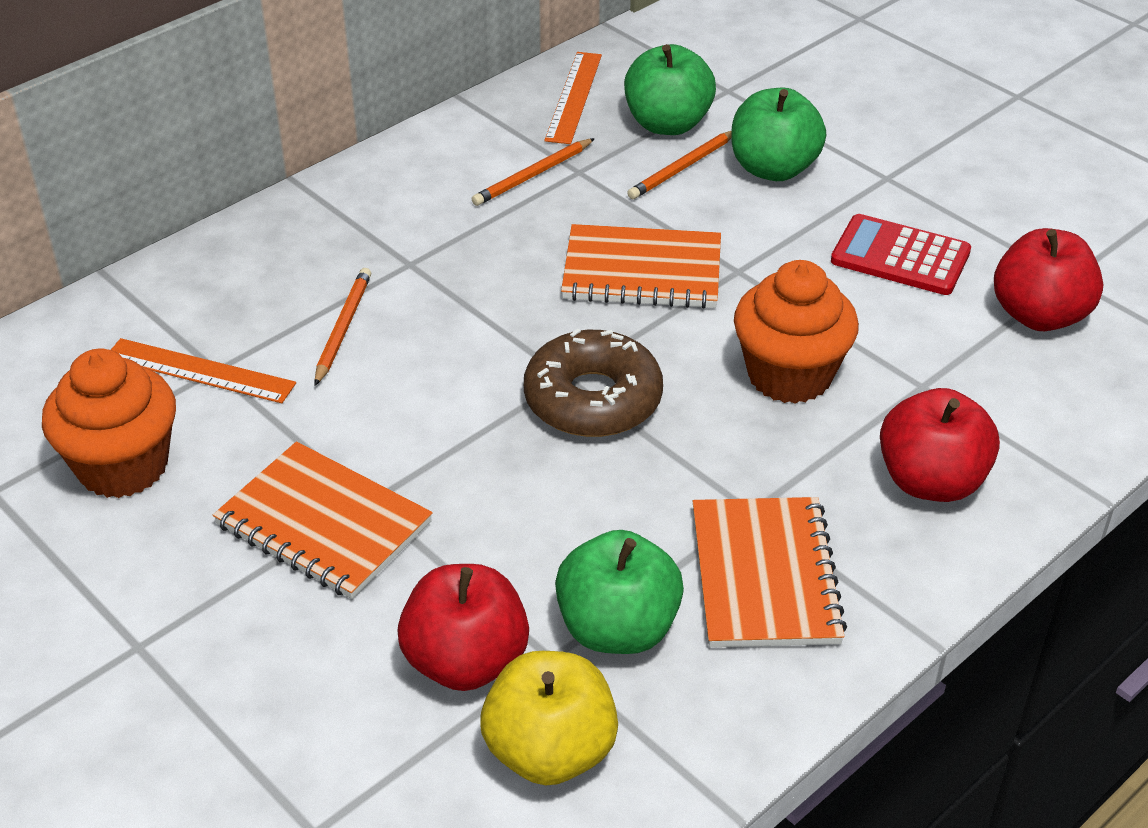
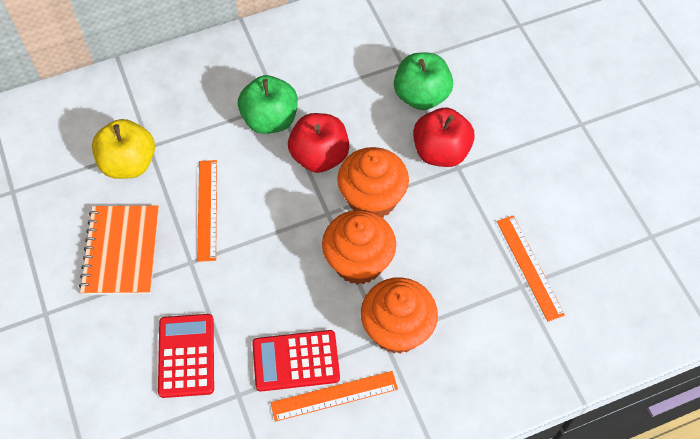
brown donut: 1 -> 0
green apple: 3 -> 2
orange cupcake: 2 -> 3
orange notebook: 3 -> 1
orange pencil: 3 -> 0
orange ruler: 2 -> 3
red apple: 3 -> 2
red calculator: 1 -> 2

